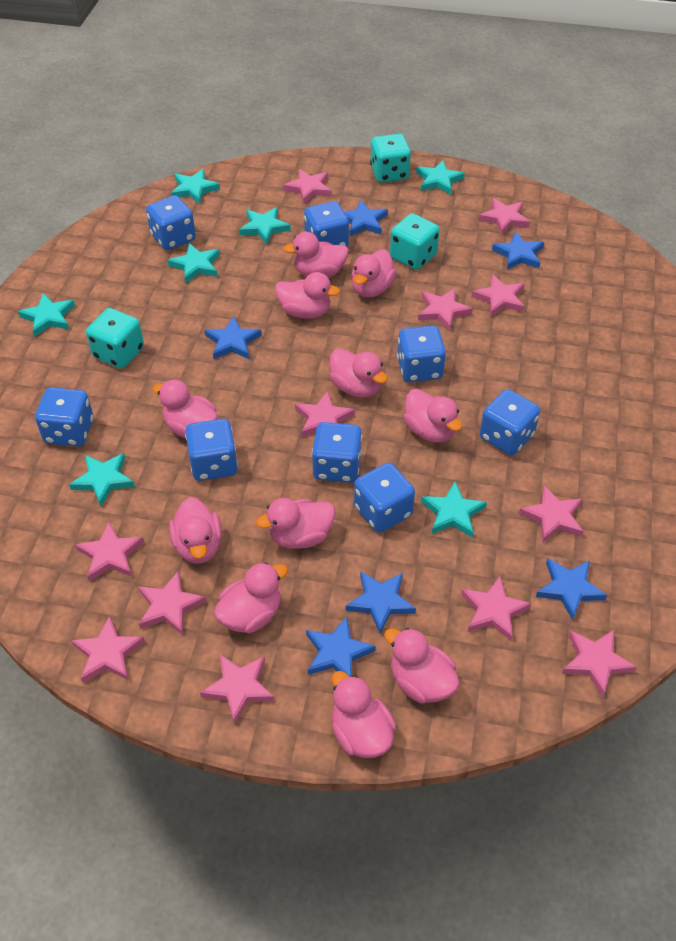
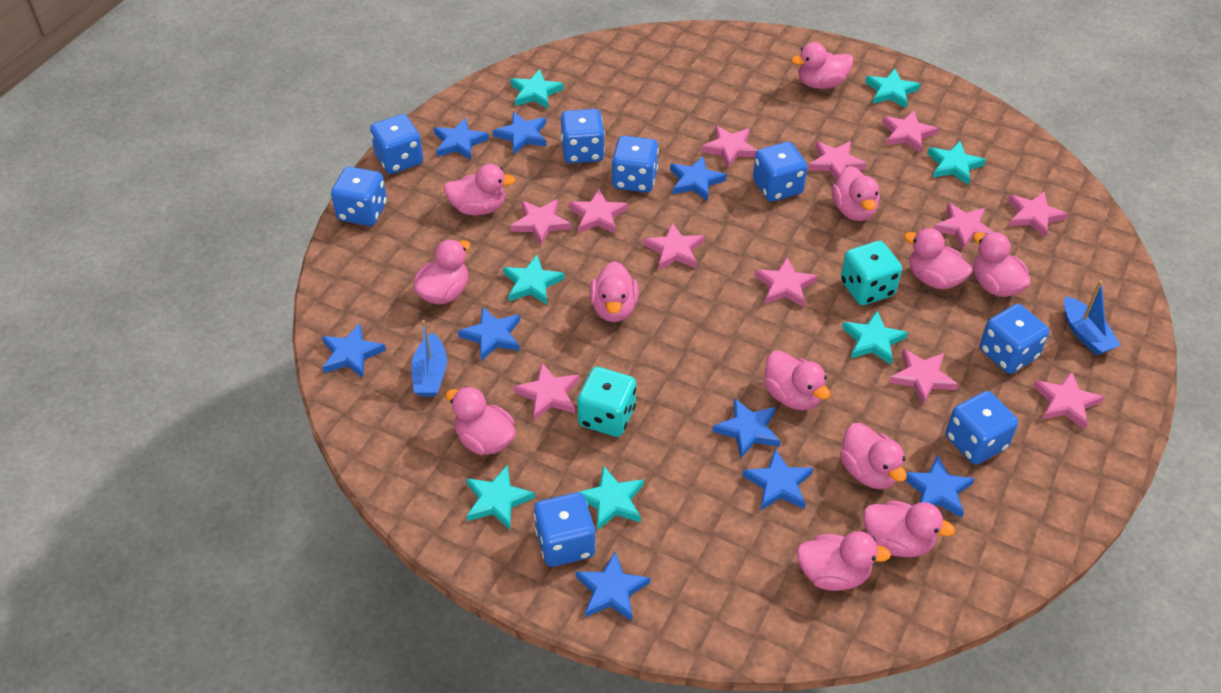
blue boat: 0 -> 2
blue star: 6 -> 9
pink duck: 11 -> 12
turquoise dice: 3 -> 2

